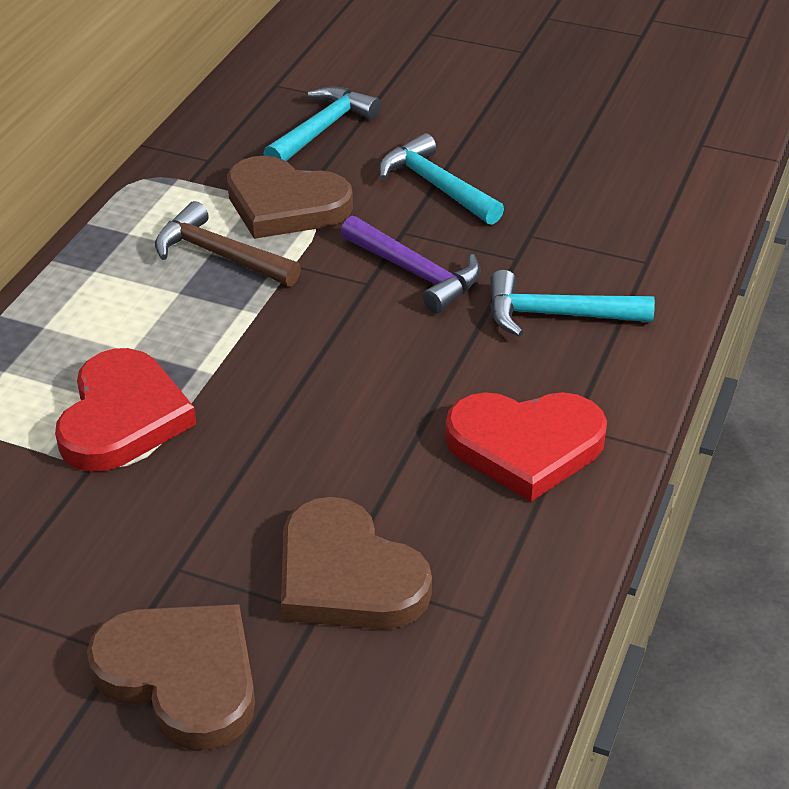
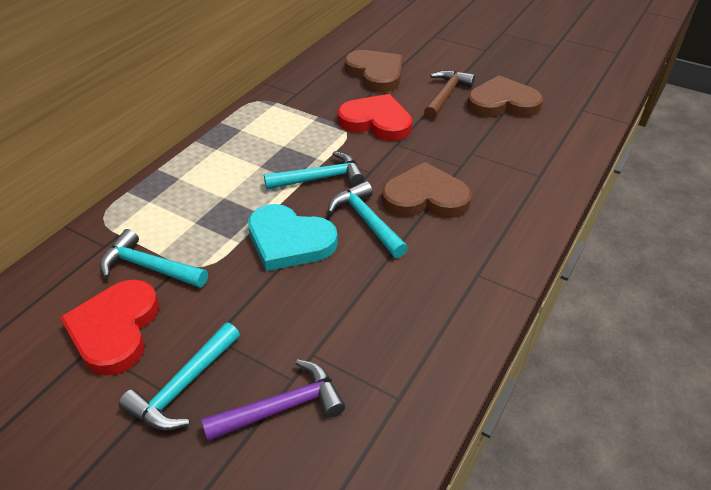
turquoise hammer: 3 -> 4
turquoise heart: 0 -> 1

